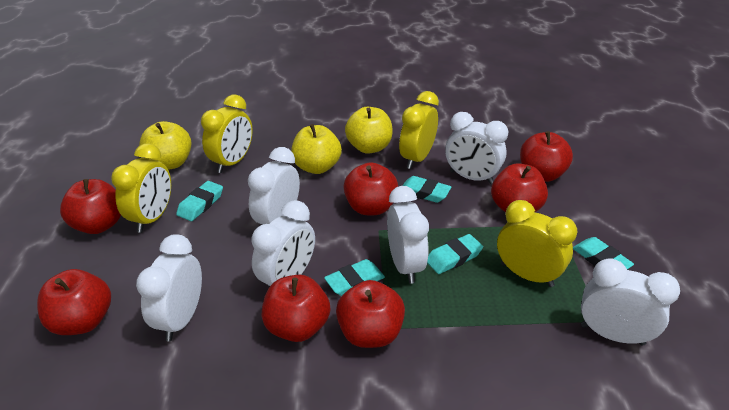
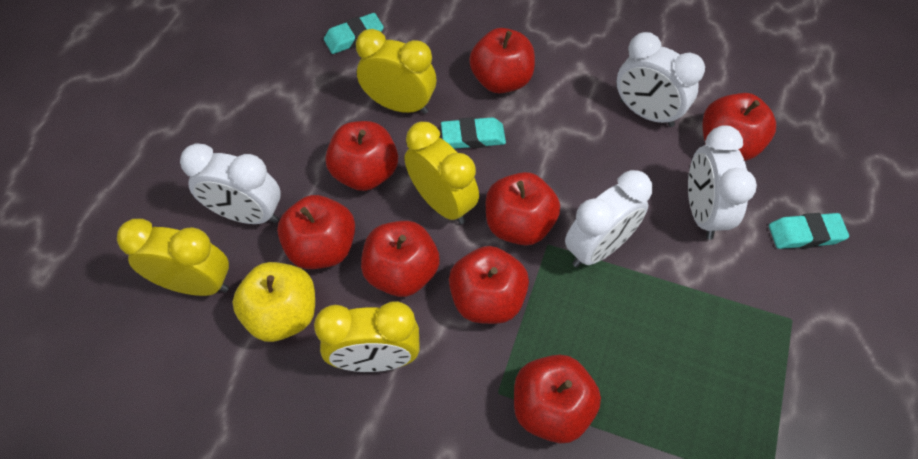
red apple: 7 -> 8
turquoise eraser: 5 -> 3
white clock: 6 -> 4
yellow apple: 3 -> 1

